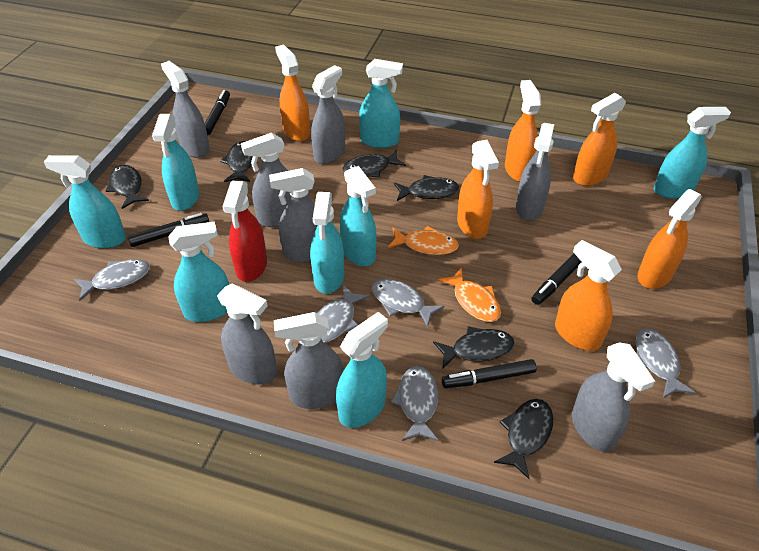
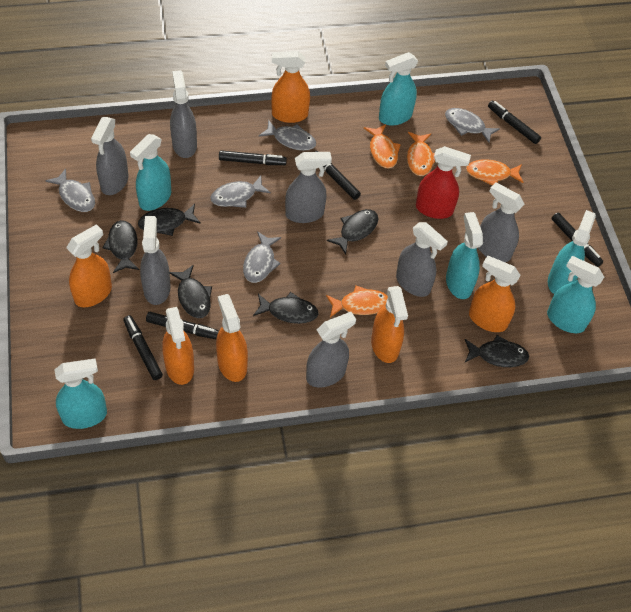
black marker: 4 -> 6
grey spray bottle: 8 -> 7
orange fish: 2 -> 4
turquoise spray bottle: 8 -> 6

